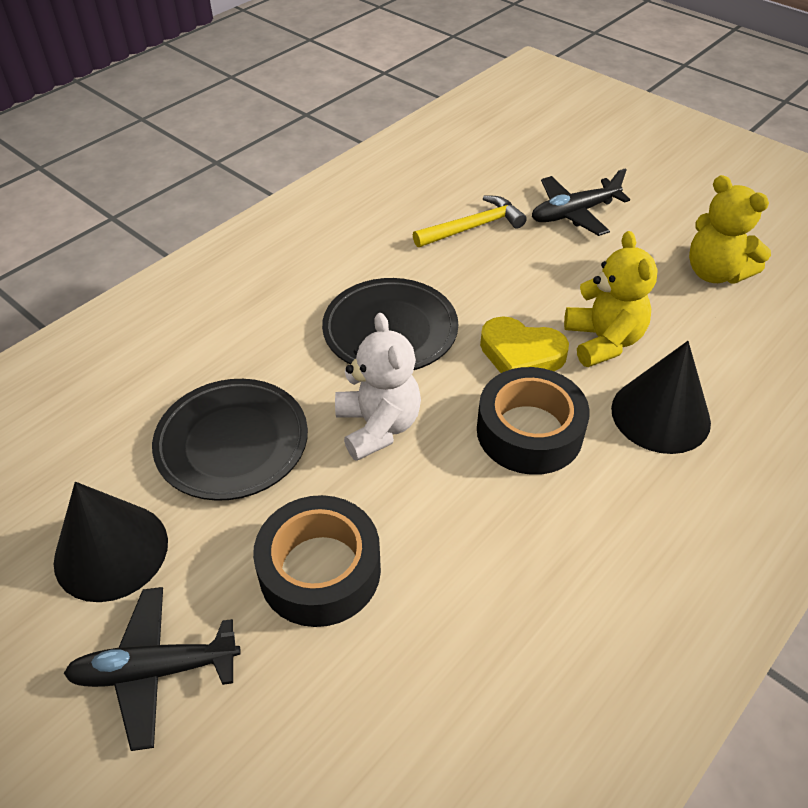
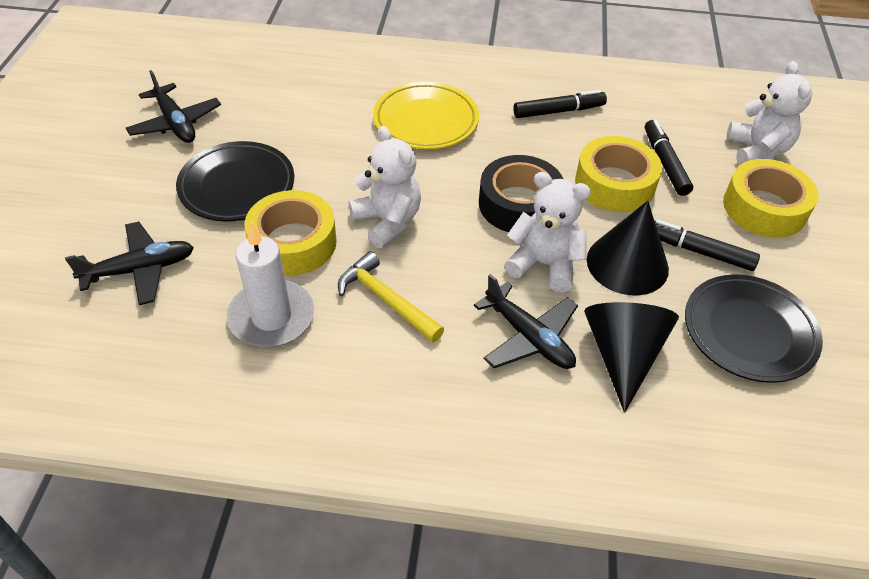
black marker: 0 -> 3
black plane: 2 -> 3
black tape: 2 -> 1
white candle: 0 -> 1
white teddy bear: 1 -> 3
yellow heart: 1 -> 0
yellow plate: 0 -> 1
yellow tape: 0 -> 3
yellow teddy bear: 2 -> 0

